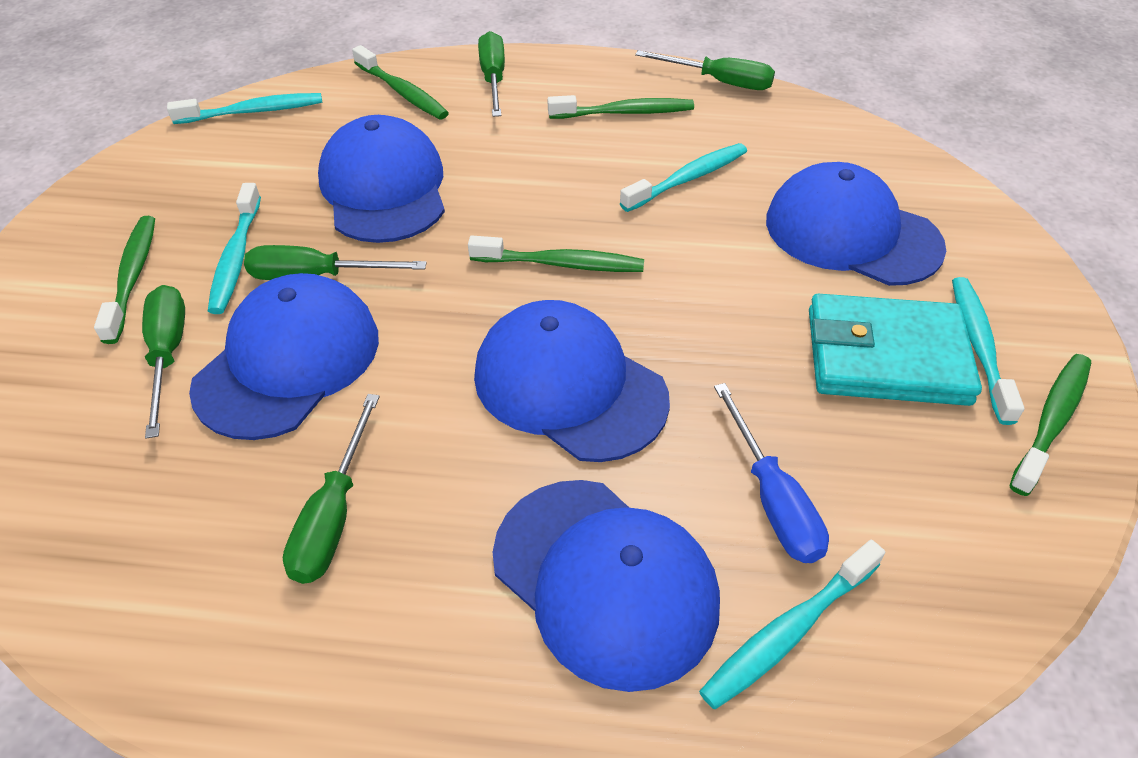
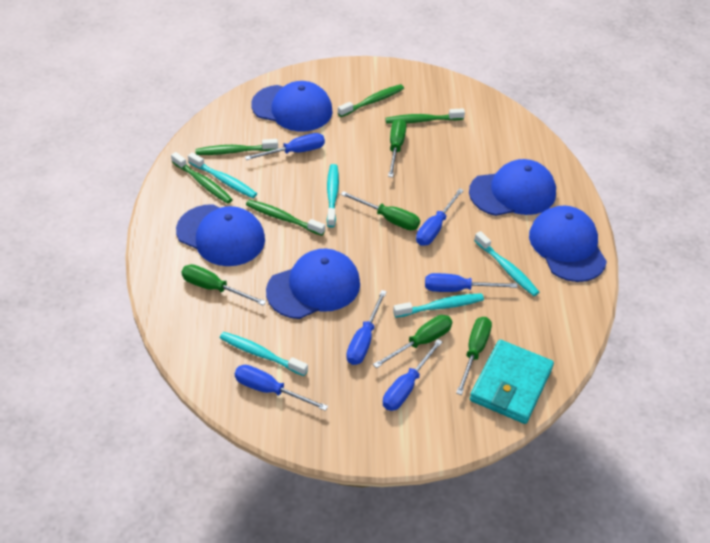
blue screwdriver: 1 -> 6

